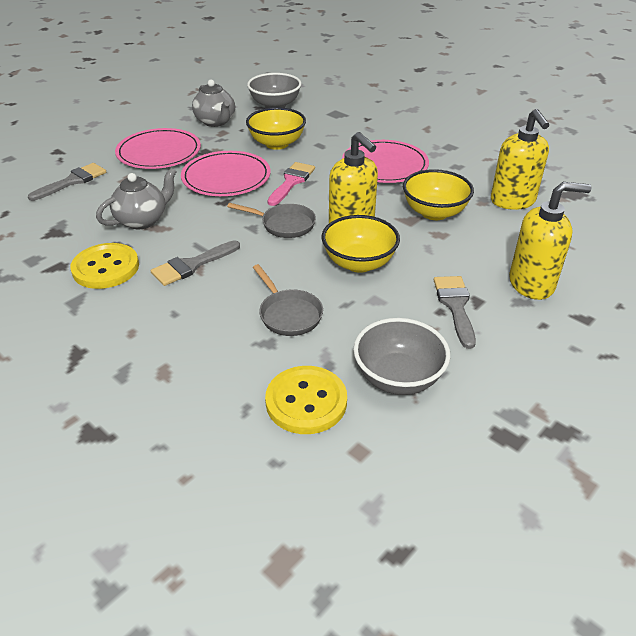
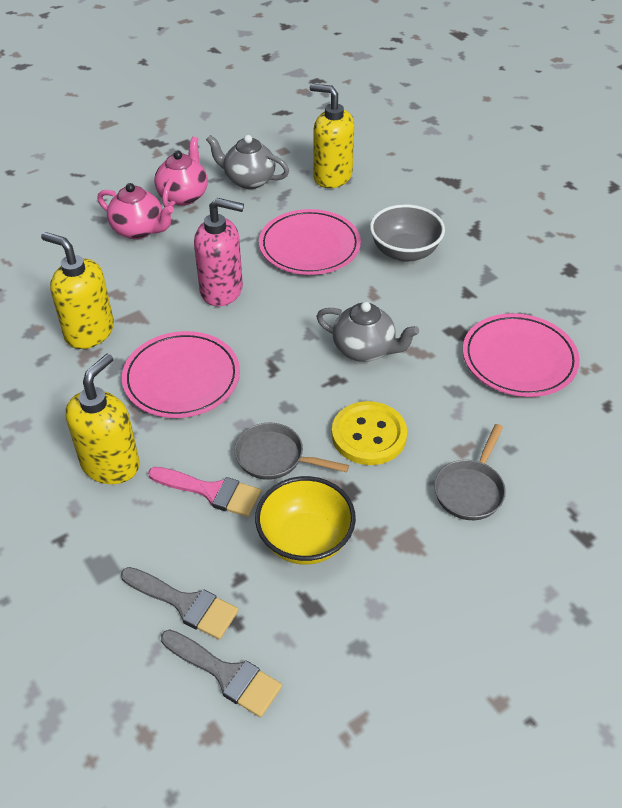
grey bowl: 2 -> 1
grey brush: 3 -> 2
pink soap dispenser: 0 -> 1
pink teapot: 0 -> 2
yellow bowl: 3 -> 1
yellow button: 2 -> 1

